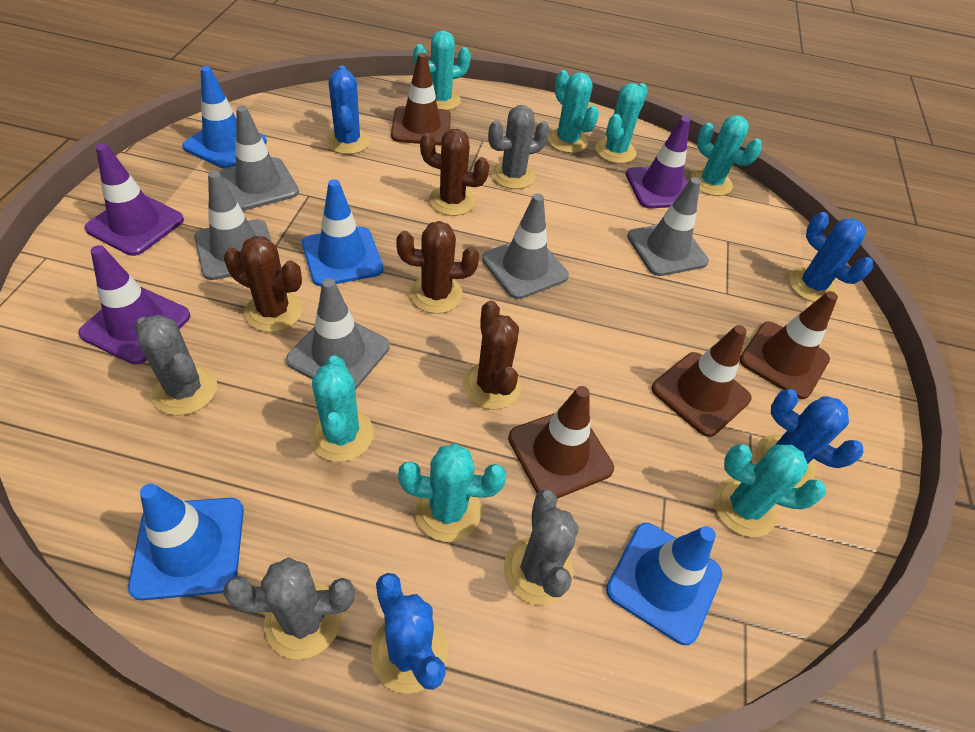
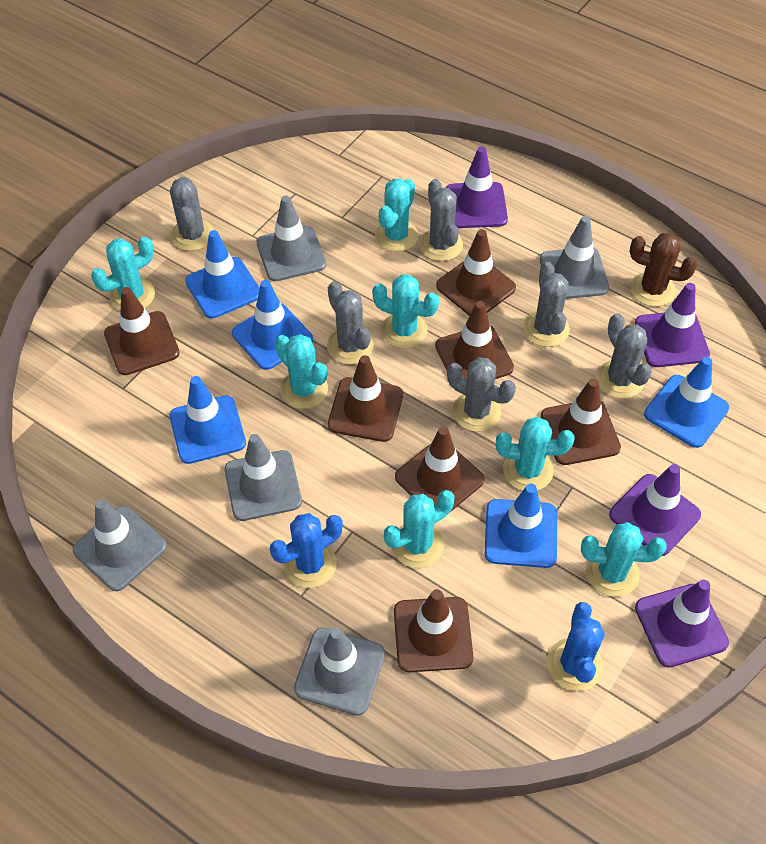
blue cactus: 4 -> 2
blue traffic cone: 4 -> 5
brown cactus: 4 -> 1
brown traffic cone: 4 -> 7
grey cactus: 4 -> 6
purple traffic cone: 3 -> 4

